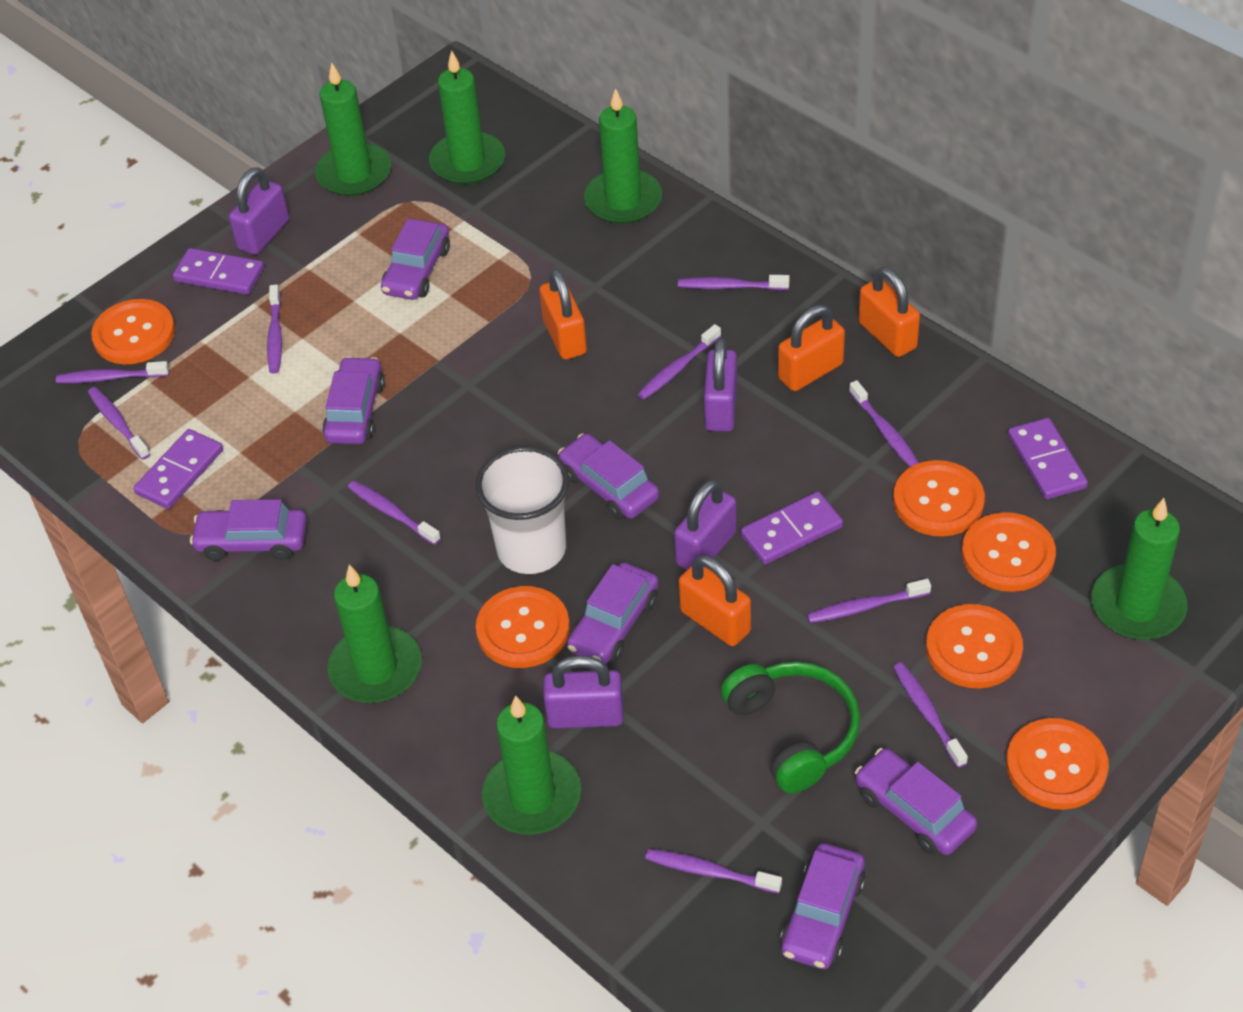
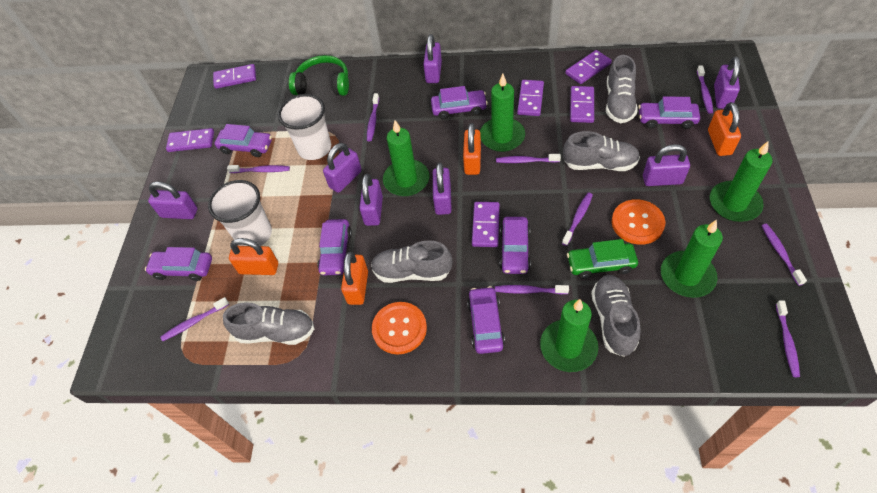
green candle: 6 -> 5
green car: 0 -> 1
grey shoe: 0 -> 5
orange button: 6 -> 2
purple domino: 4 -> 6
purple padlock: 4 -> 7
purple toothbrush: 10 -> 9
white cup: 1 -> 2

